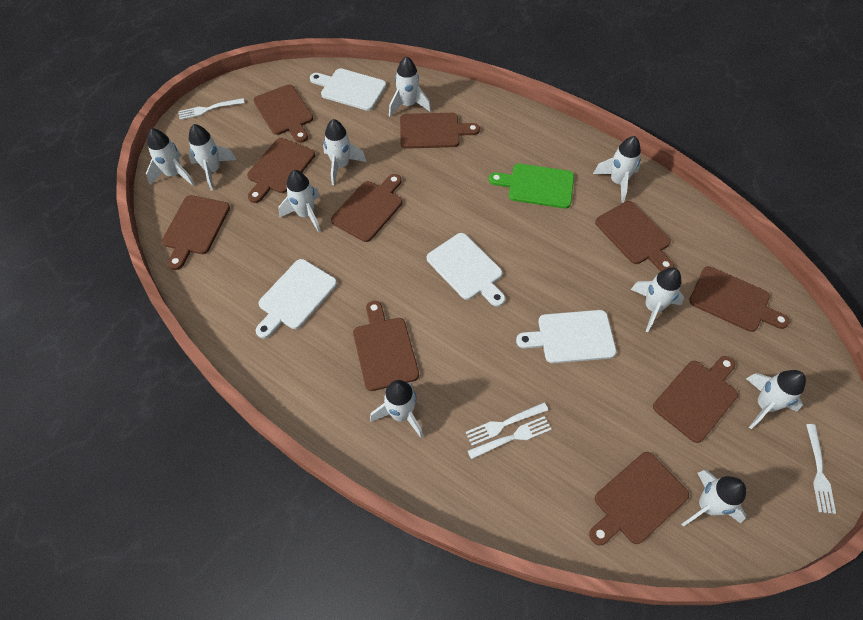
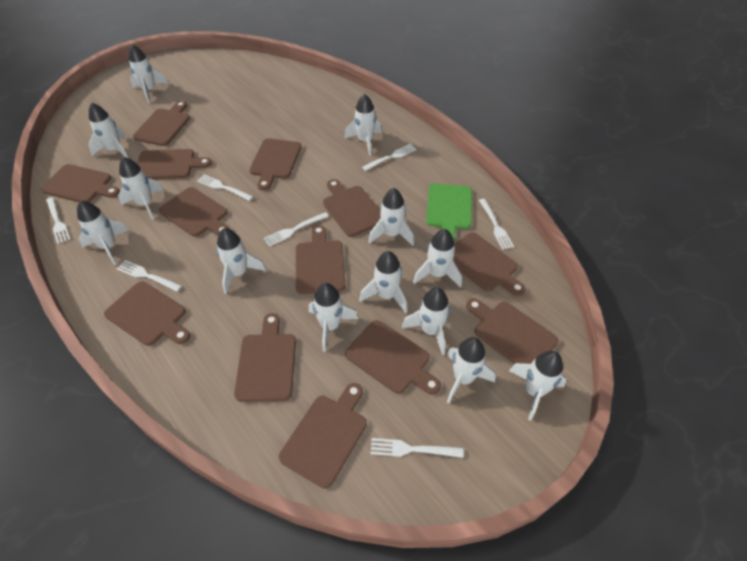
brown cutting board: 10 -> 13
white cutting board: 4 -> 0
white fork: 4 -> 7
white rocket: 10 -> 13

